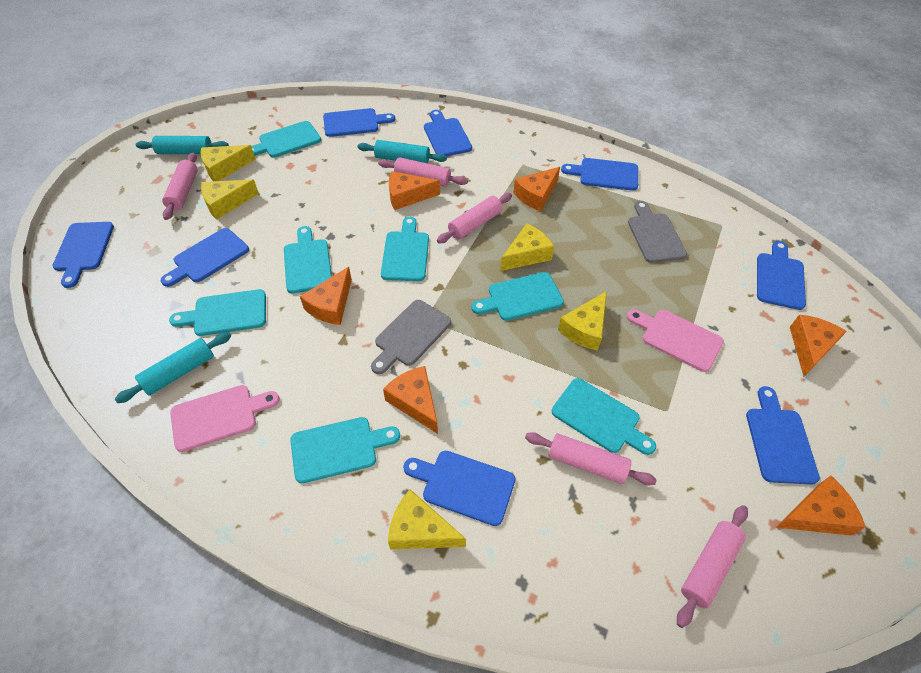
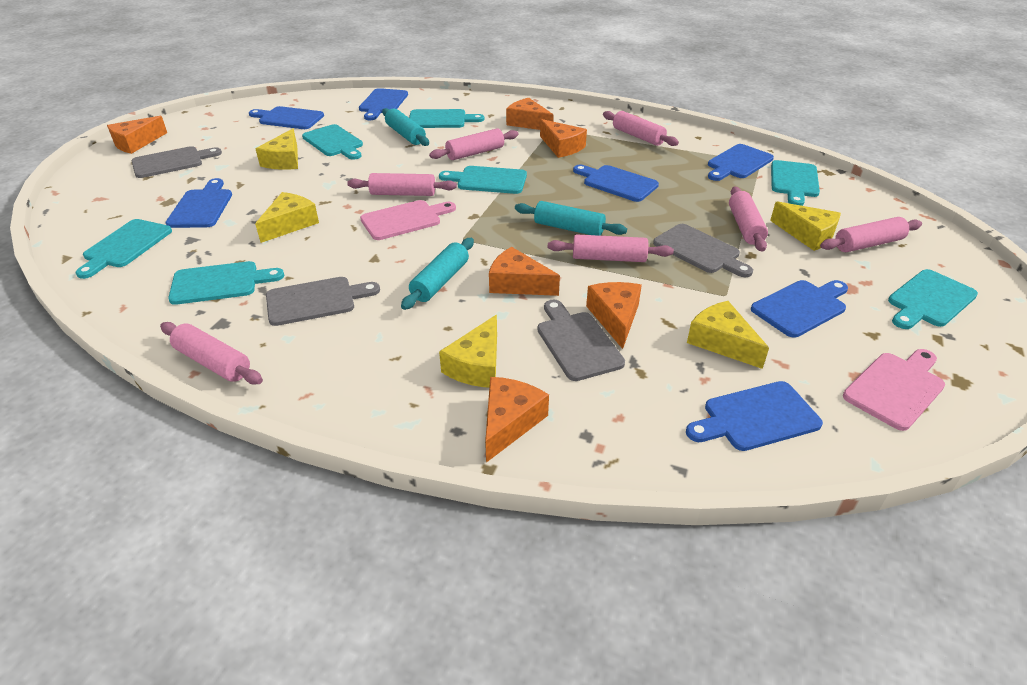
blue cutting board: 8 -> 7
grey cutting board: 2 -> 4
pink rolling pin: 5 -> 7

